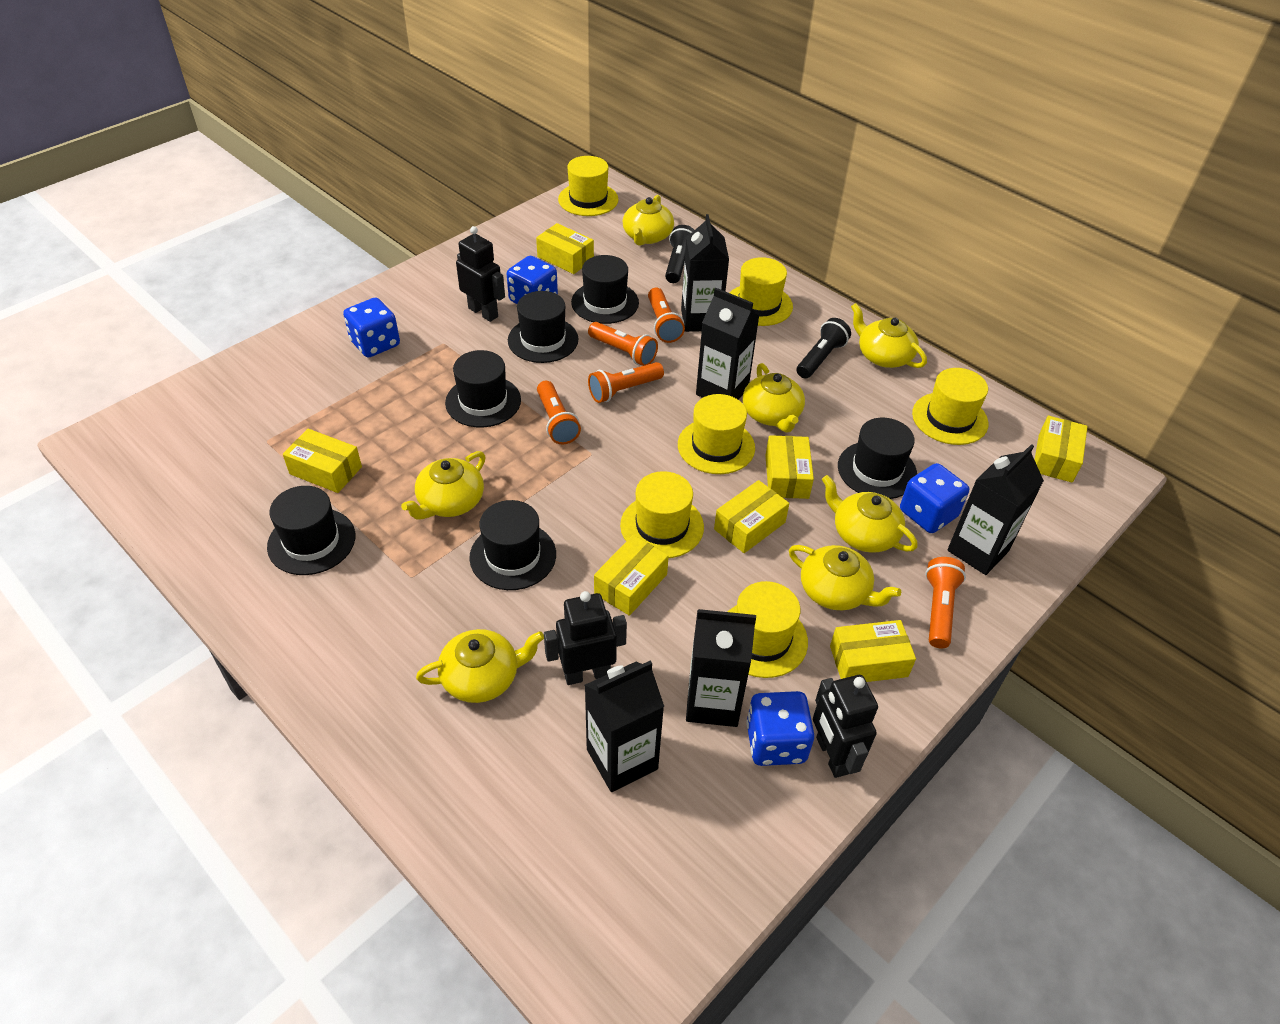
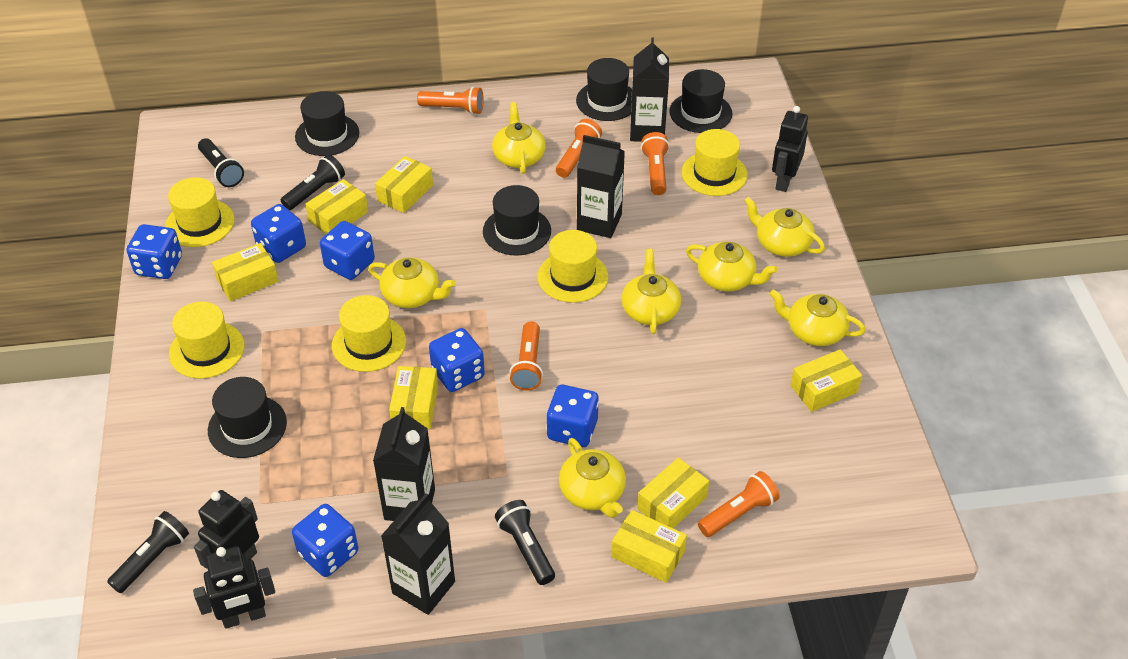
black carton: 5 -> 4
black flashlight: 2 -> 4
black hat: 6 -> 5
blue dice: 4 -> 6
yellow hat: 6 -> 5

